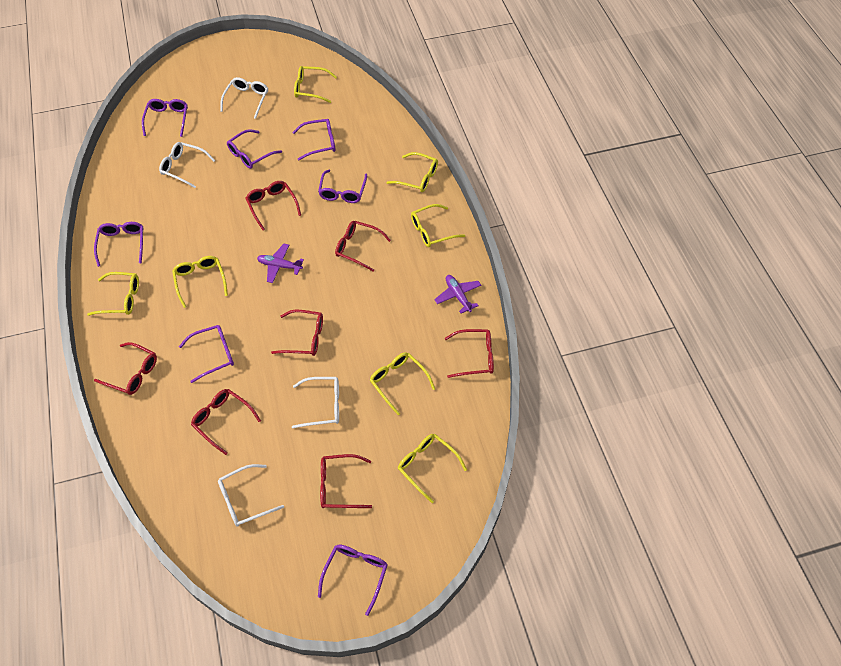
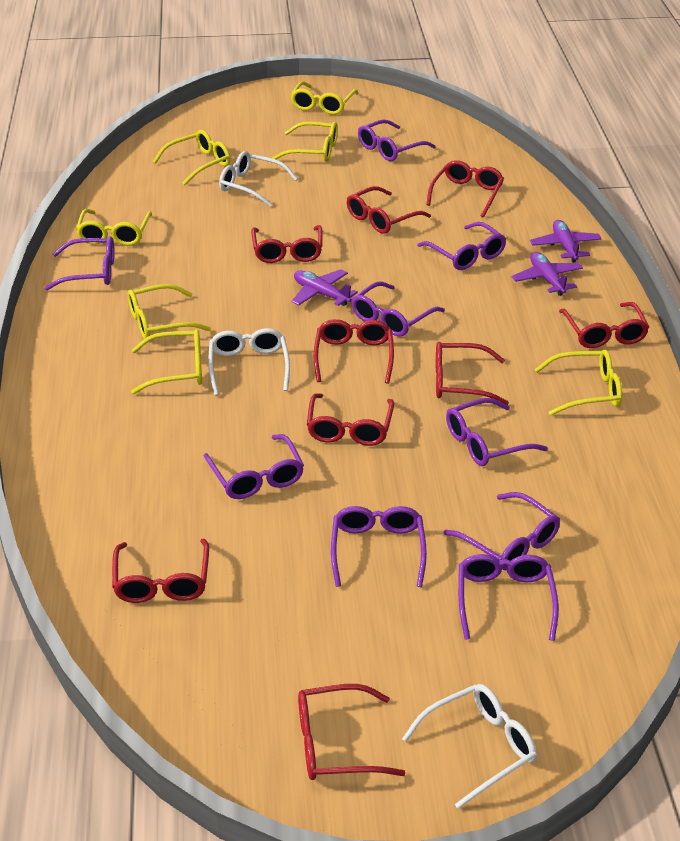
purple glasses: 7 -> 9
purple plane: 2 -> 3
red glasses: 7 -> 9
white glasses: 4 -> 3

